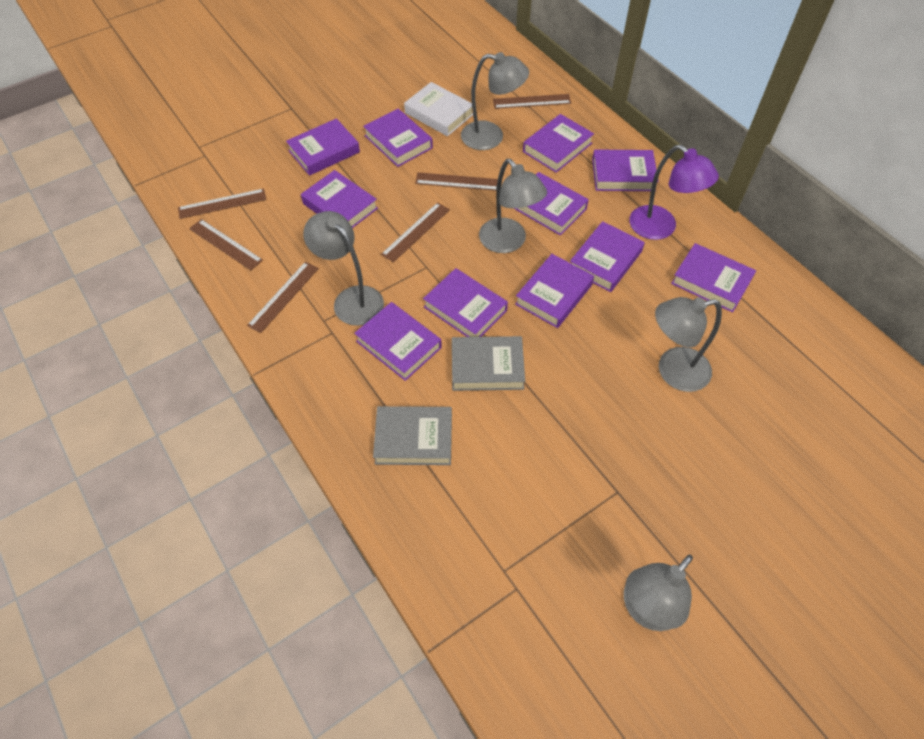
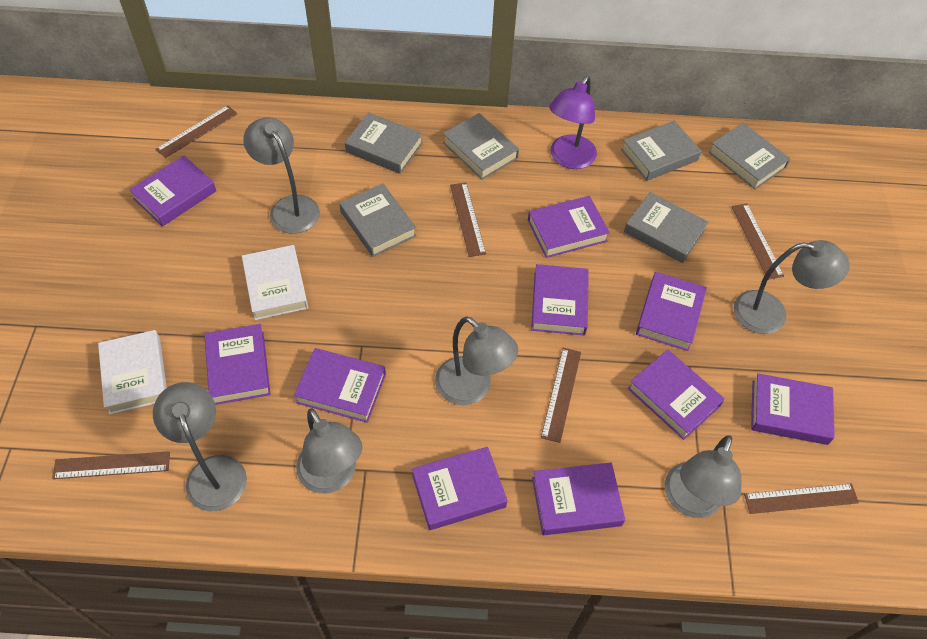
grey book: 2 -> 6
grey lamp: 5 -> 6
purple book: 11 -> 10
white book: 1 -> 2

